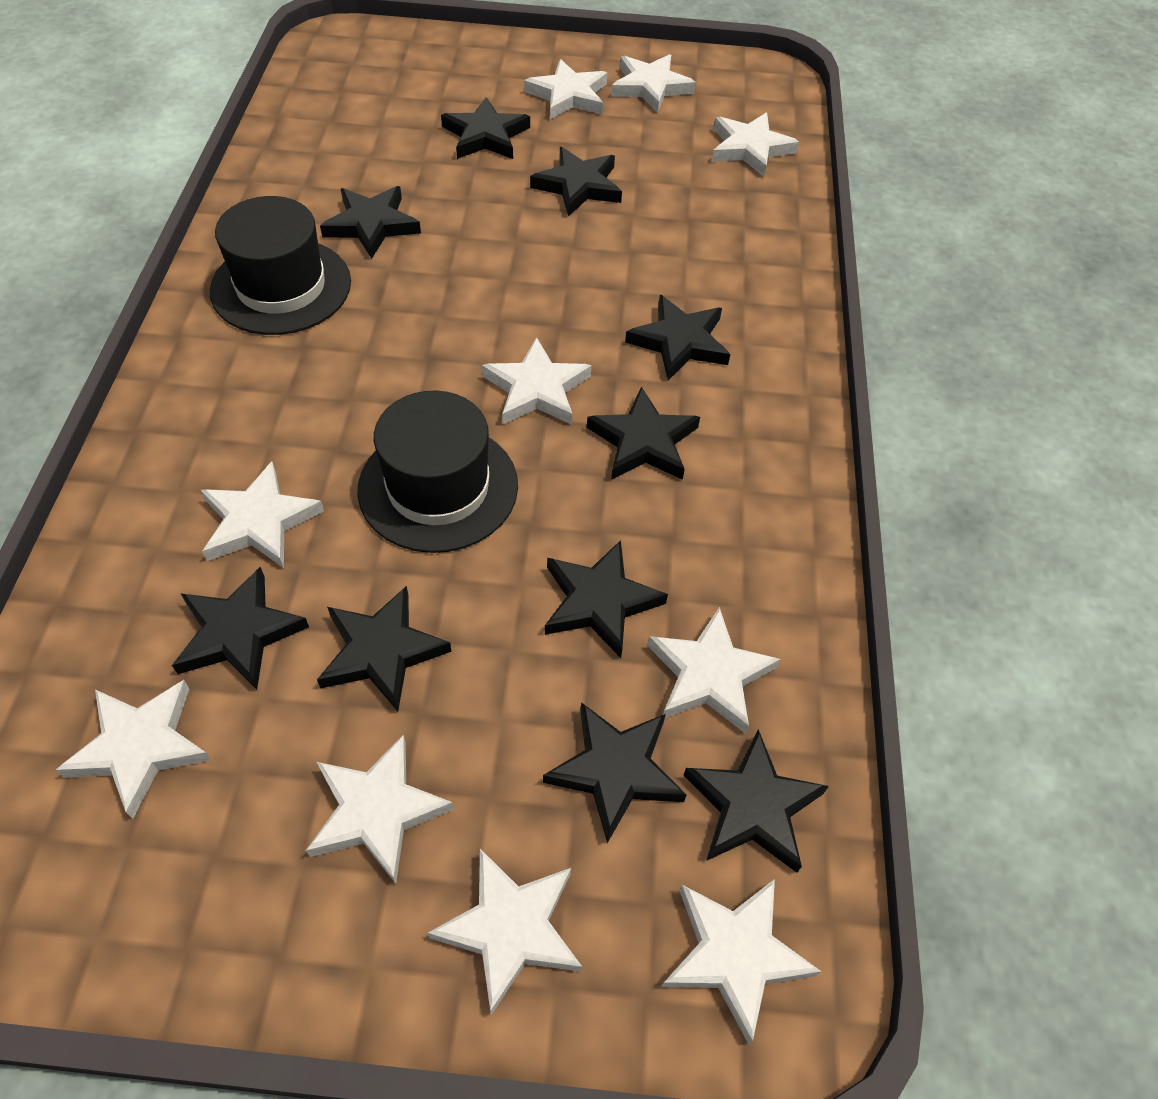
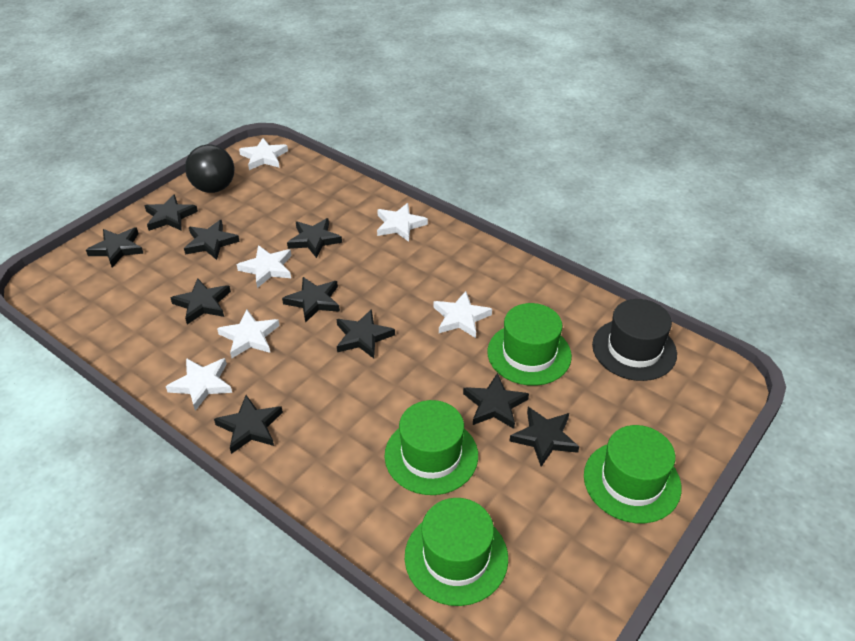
black ball: 0 -> 1
black hat: 2 -> 1
green hat: 0 -> 4
white star: 10 -> 6

